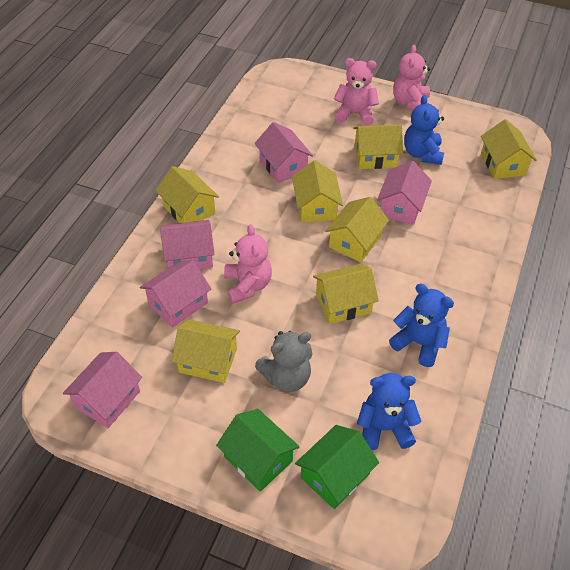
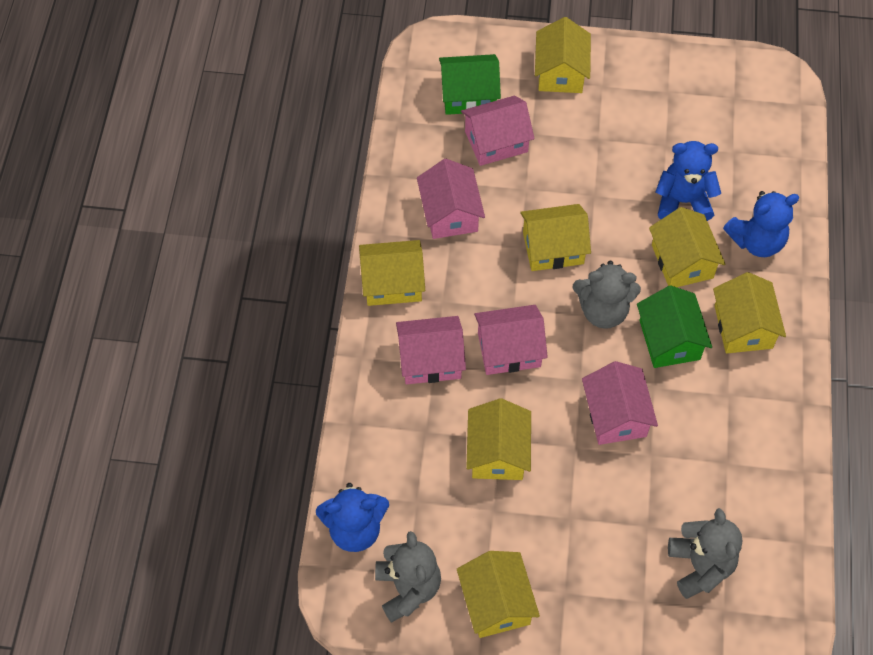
grey teddy bear: 1 -> 3
pink teddy bear: 3 -> 0

